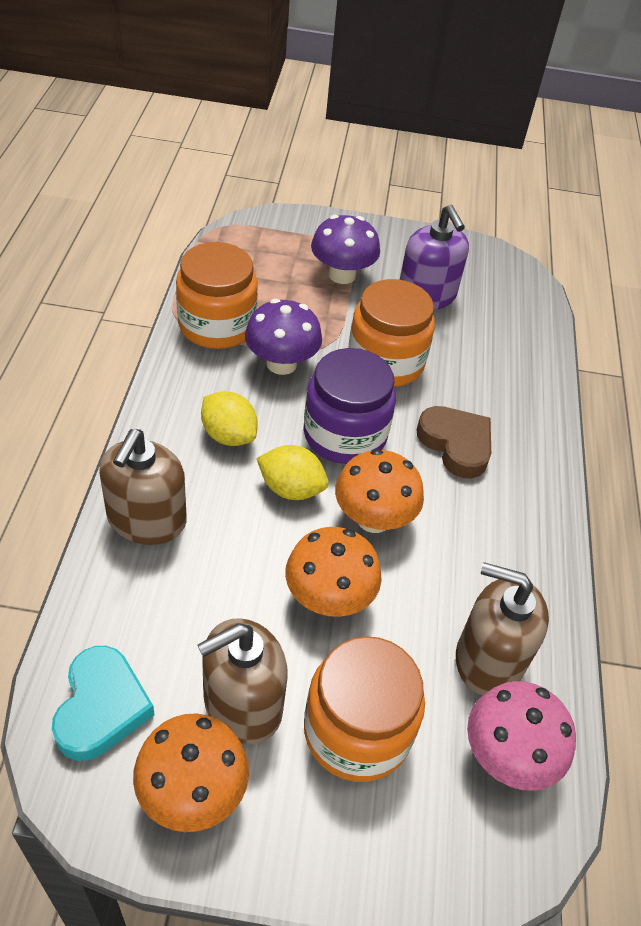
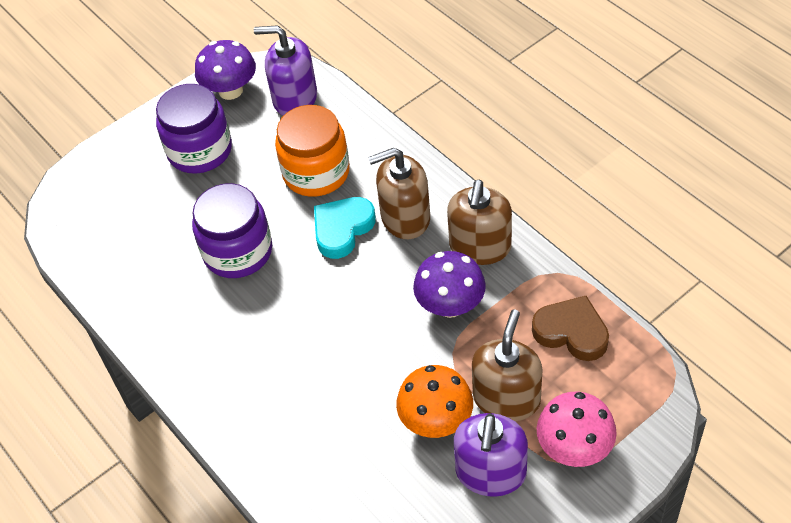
orange jar: 3 -> 1
orange mushroom: 3 -> 1
purple jar: 1 -> 2
purple soap dispenser: 1 -> 2
yellow lemon: 2 -> 0

